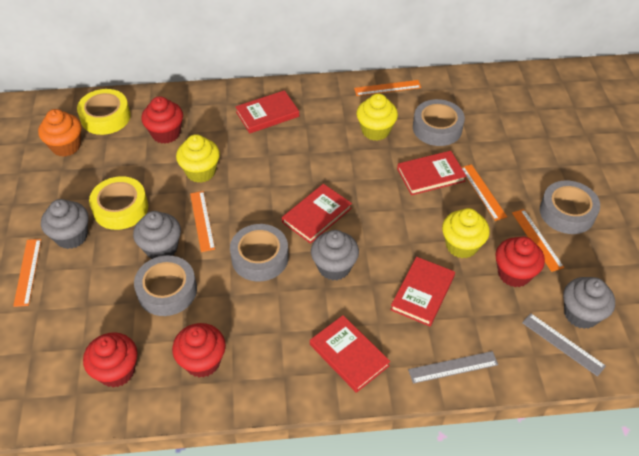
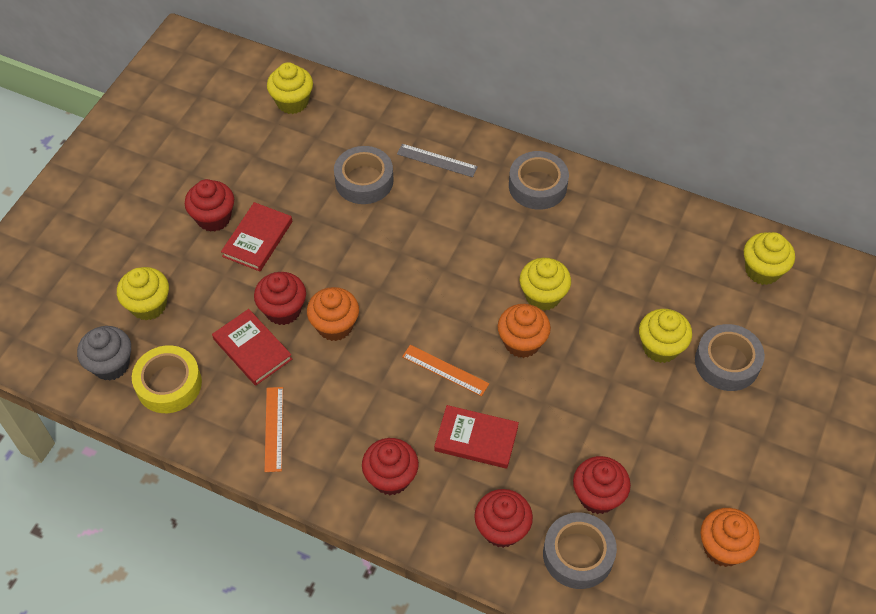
grey cupcake: 4 -> 1
grey ruler: 2 -> 1
orange cupcake: 1 -> 3
orange ruler: 5 -> 2
red book: 5 -> 3
red cupcake: 4 -> 5
yellow cupcake: 3 -> 5
yellow tape: 2 -> 1

